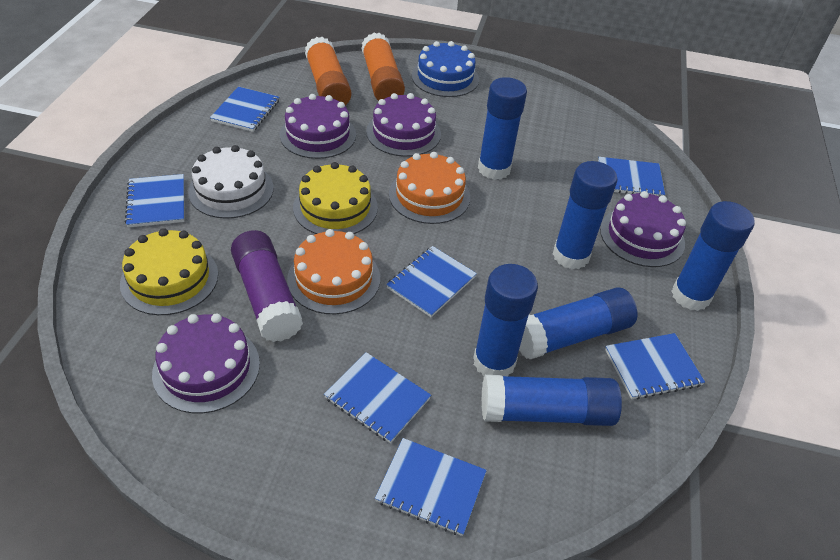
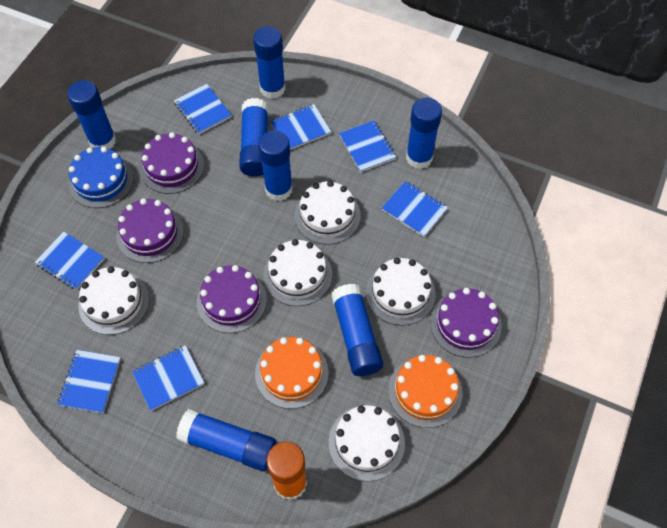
blue glue stick: 6 -> 7
orange glue stick: 2 -> 1
purple glue stick: 1 -> 0
white cake: 1 -> 5
yellow cake: 2 -> 0

